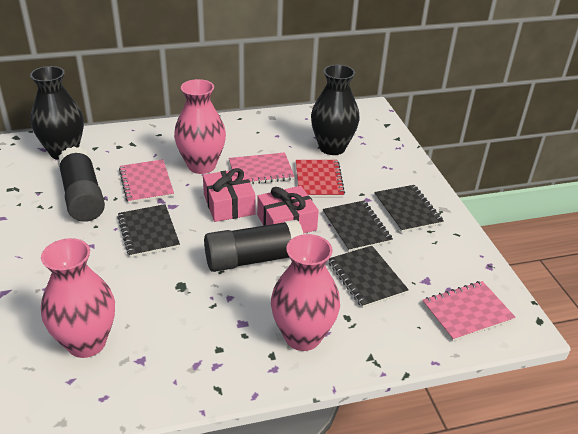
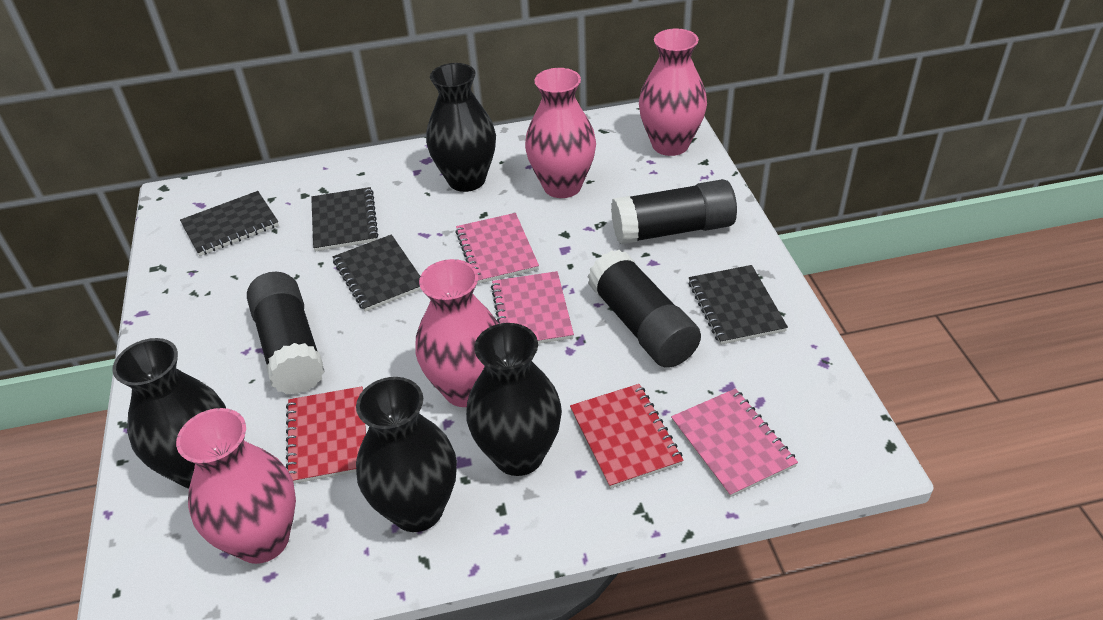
black glue stick: 2 -> 3
black vase: 2 -> 4
pink gift: 2 -> 0
pink vase: 3 -> 4
red notebook: 1 -> 2

